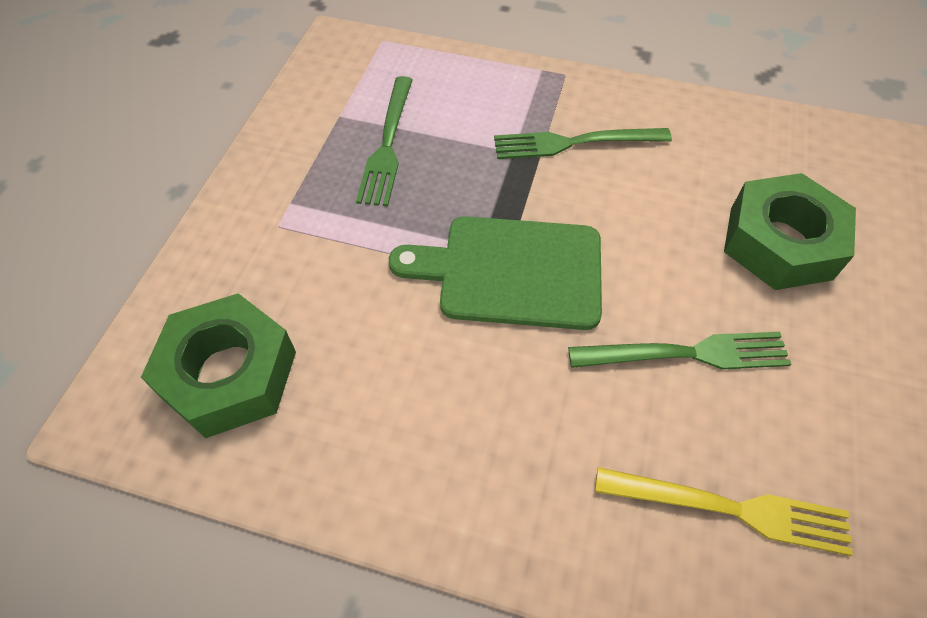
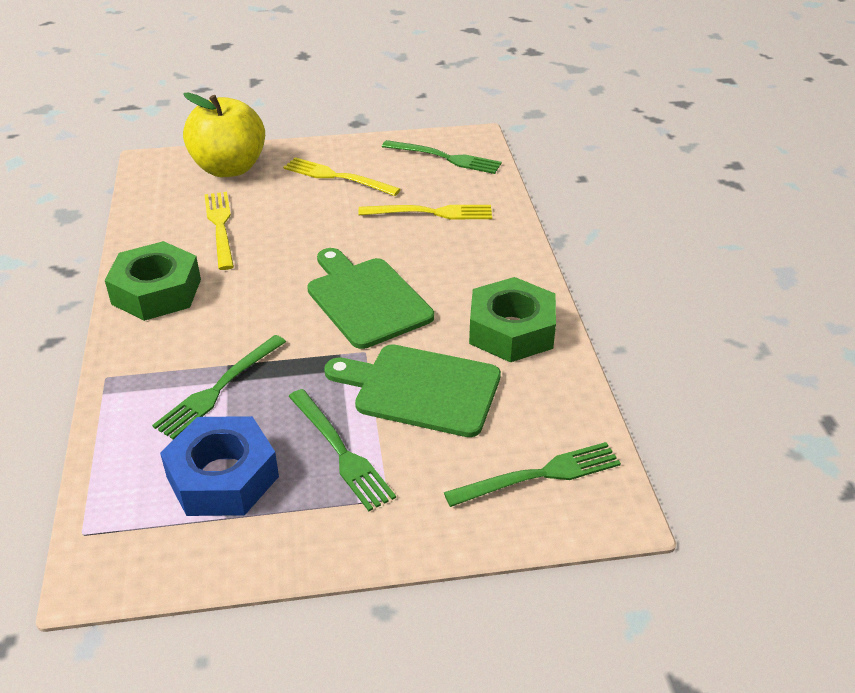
blue nut: 0 -> 1
green cutting board: 1 -> 2
green fork: 3 -> 4
yellow apple: 0 -> 1
yellow fork: 1 -> 3

